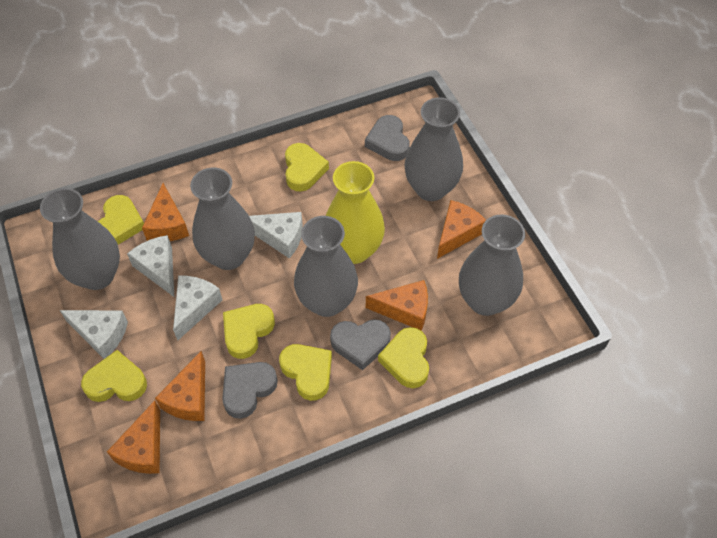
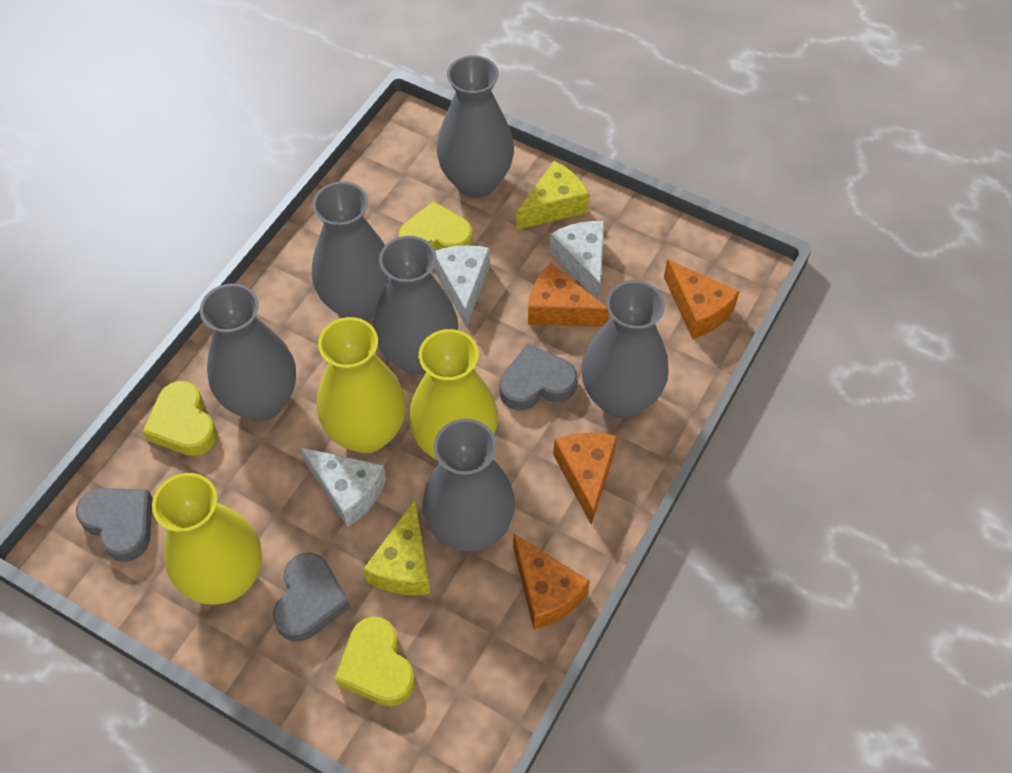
grey vase: 5 -> 6
orange cheese: 5 -> 4
white cheese: 4 -> 3
yellow cheese: 0 -> 2
yellow heart: 6 -> 3
yellow vase: 1 -> 3

